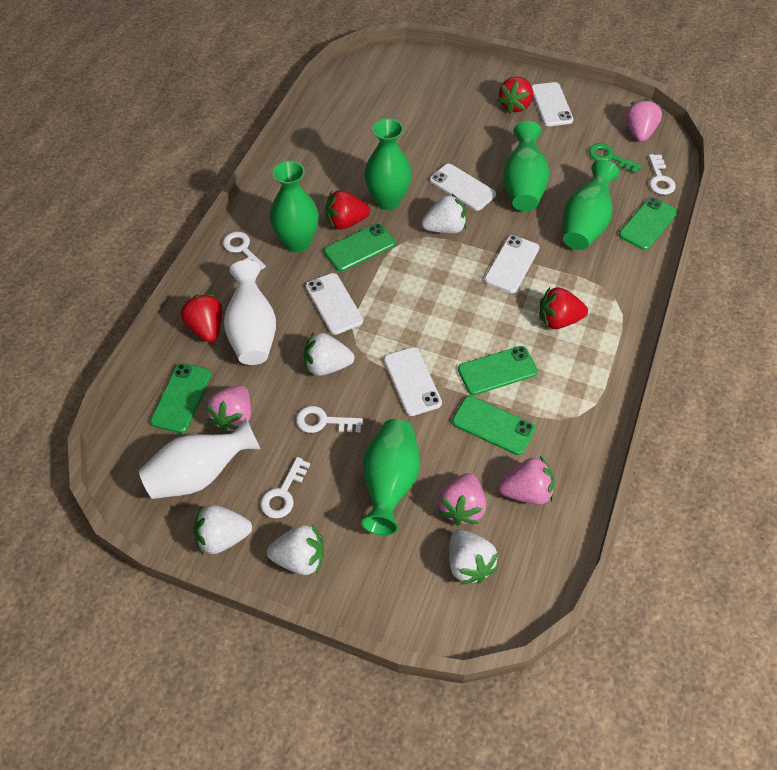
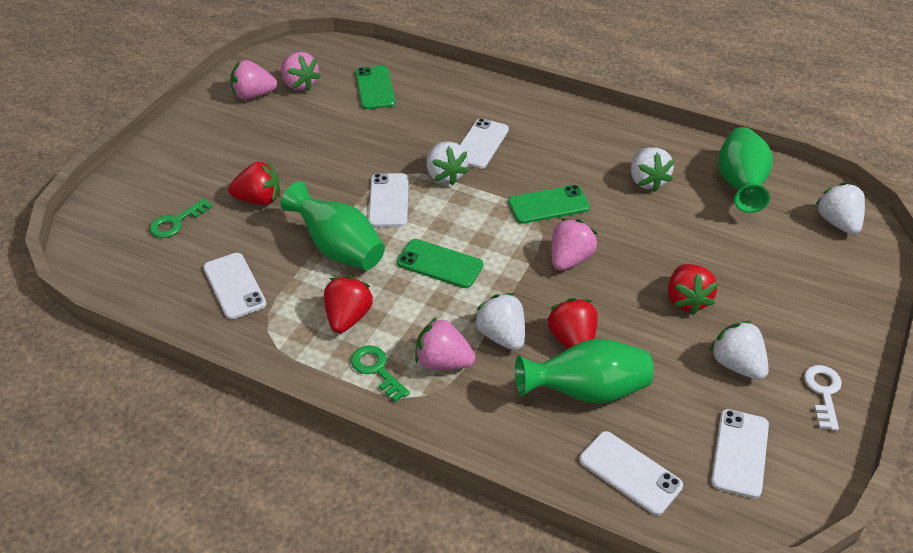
green key: 1 -> 2
green phone: 5 -> 3
green vase: 5 -> 3
white key: 4 -> 1
white vase: 2 -> 0

